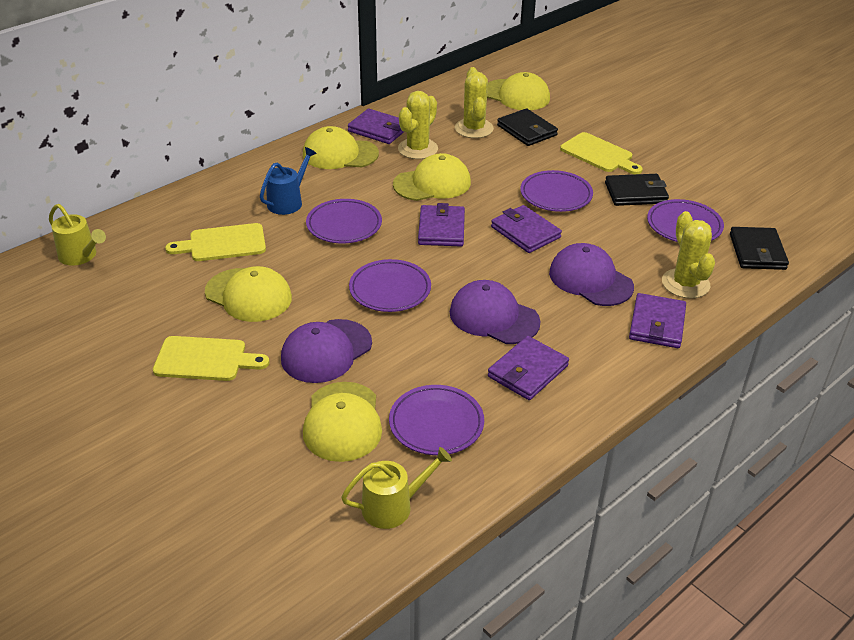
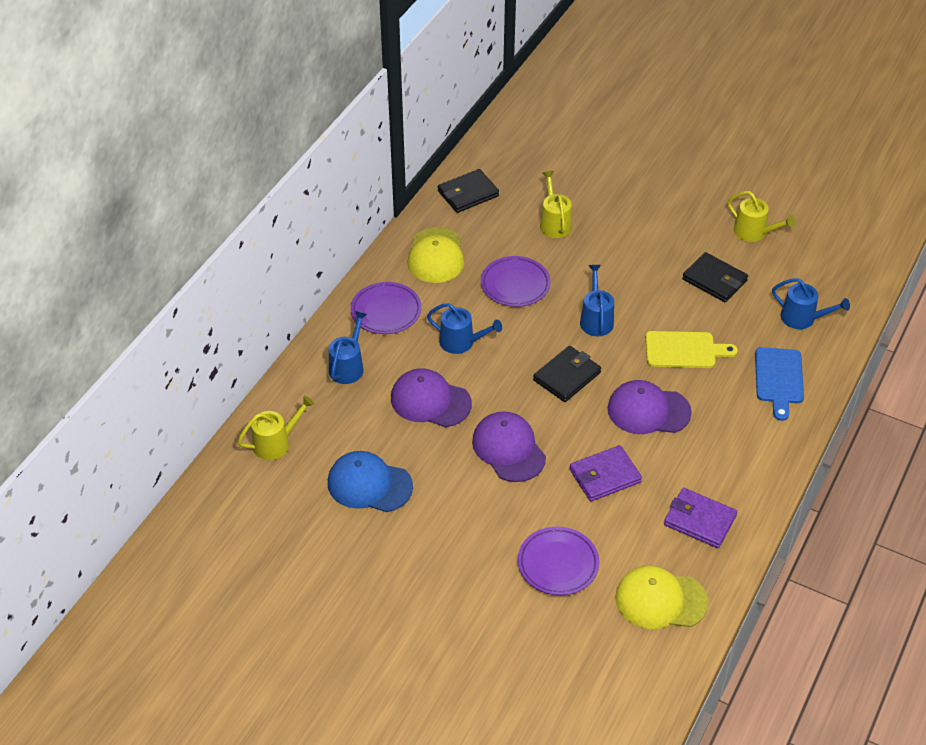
blue cap: 0 -> 1
blue cutting board: 0 -> 1
blue watering can: 1 -> 4
purple plate: 5 -> 3
purple wallet: 5 -> 2
yellow cactus: 3 -> 0
yellow cap: 5 -> 2
yellow cutting board: 3 -> 1
yellow watering can: 2 -> 3

